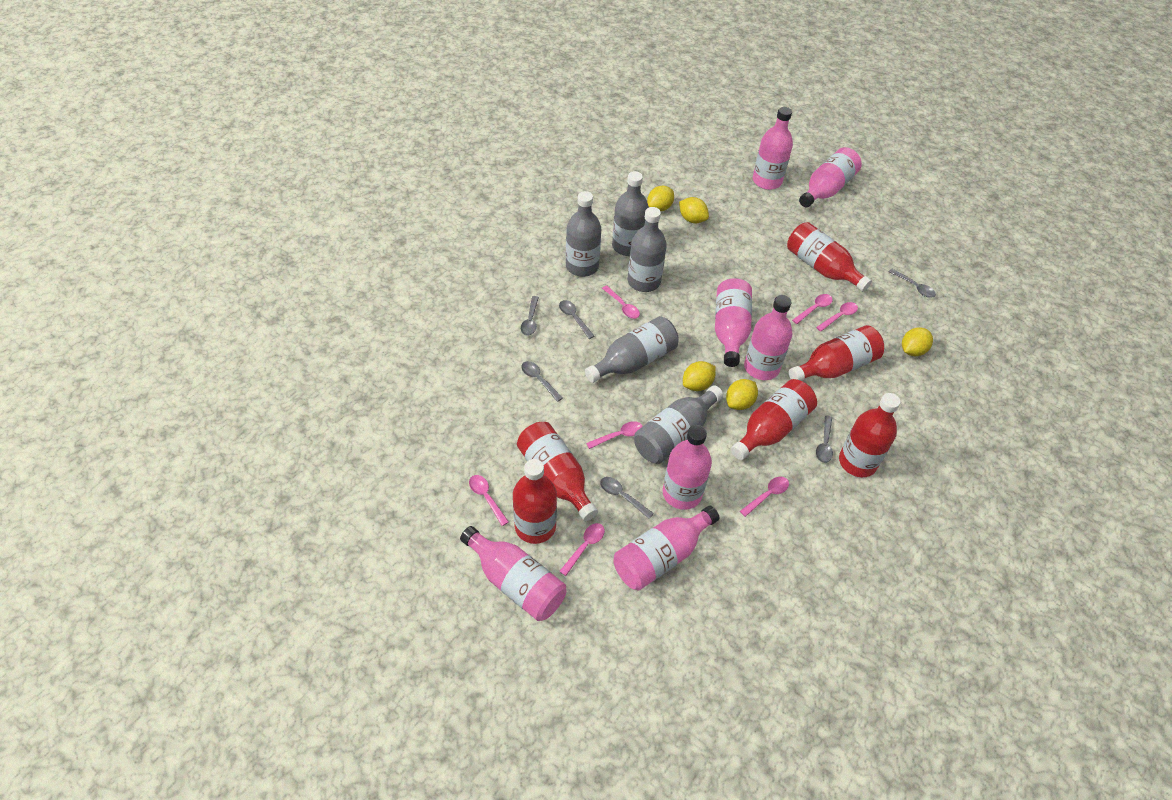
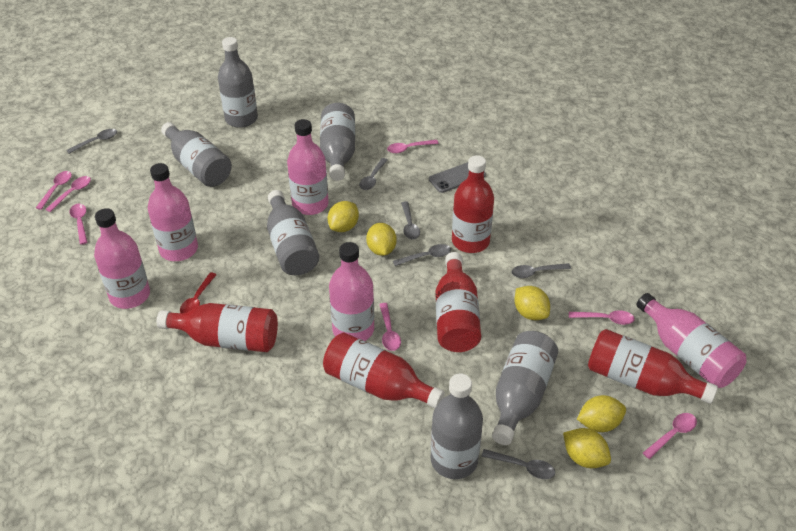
grey bottle: 5 -> 6
grey phone: 0 -> 1
pink bottle: 7 -> 5
red bottle: 6 -> 5
red spoon: 0 -> 1

